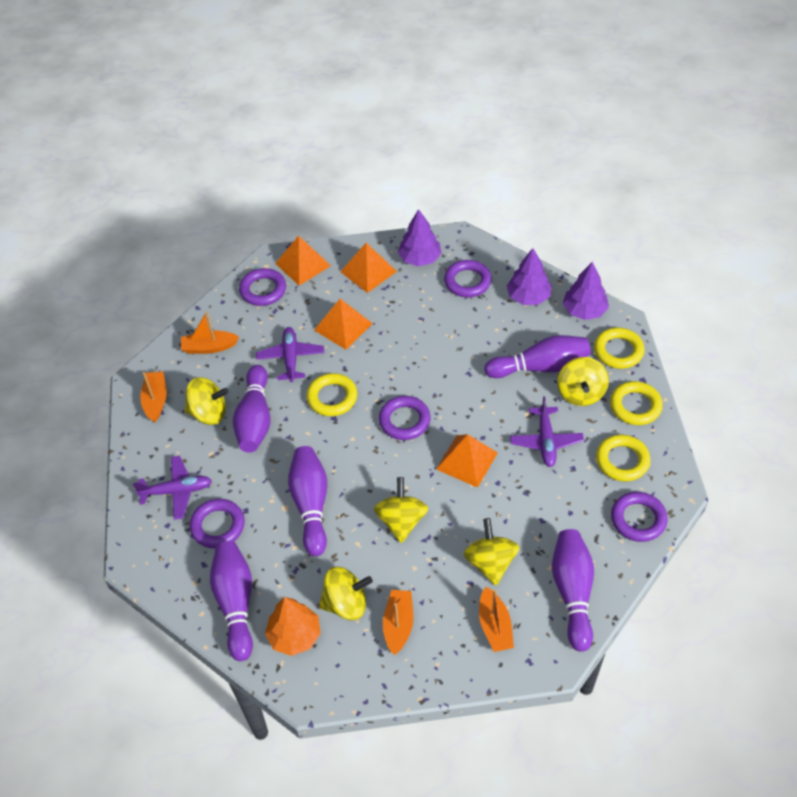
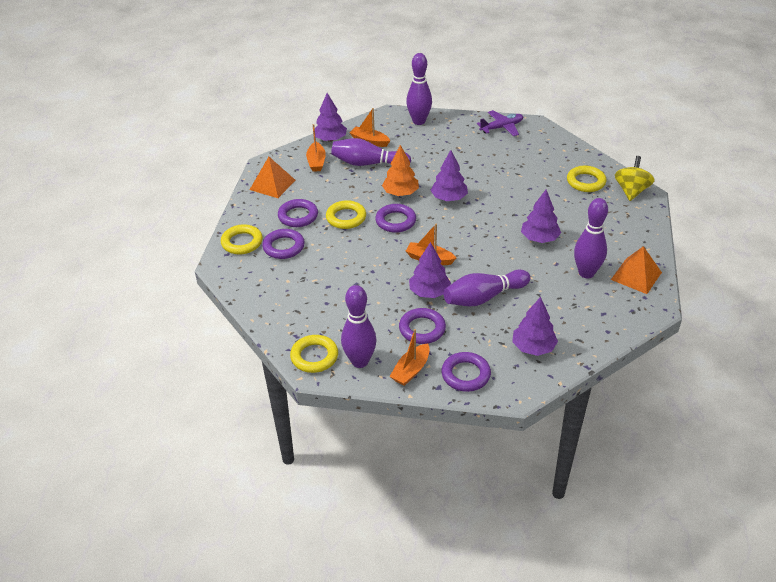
orange pyramid: 4 -> 2
purple plane: 3 -> 1
purple tree: 3 -> 5
yellow spinning top: 5 -> 1

